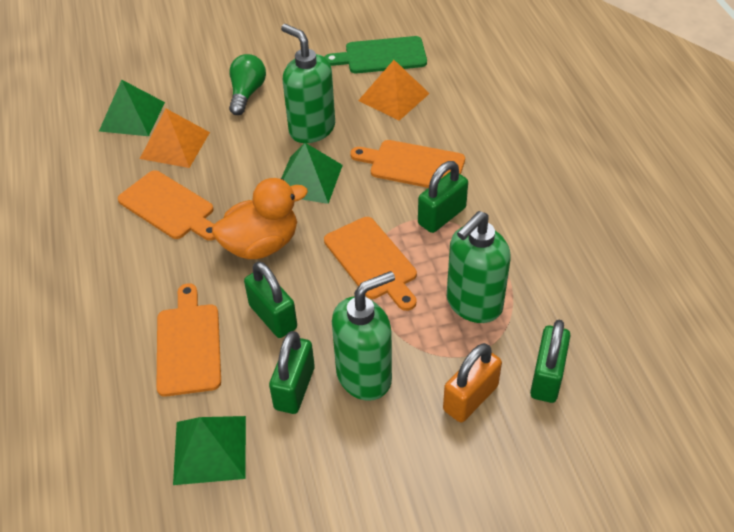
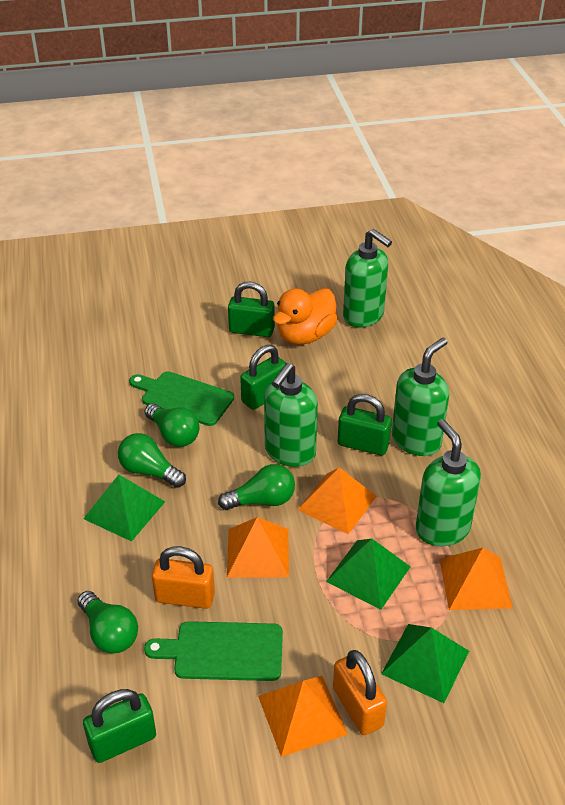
green cutting board: 1 -> 2
green light bulb: 1 -> 4
green soap dispenser: 3 -> 4
orange cutting board: 4 -> 0
orange padlock: 1 -> 2
orange pyramid: 2 -> 4

